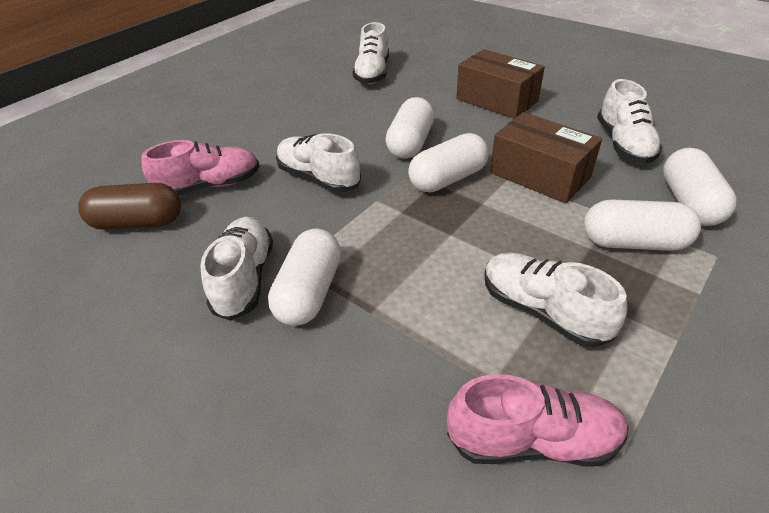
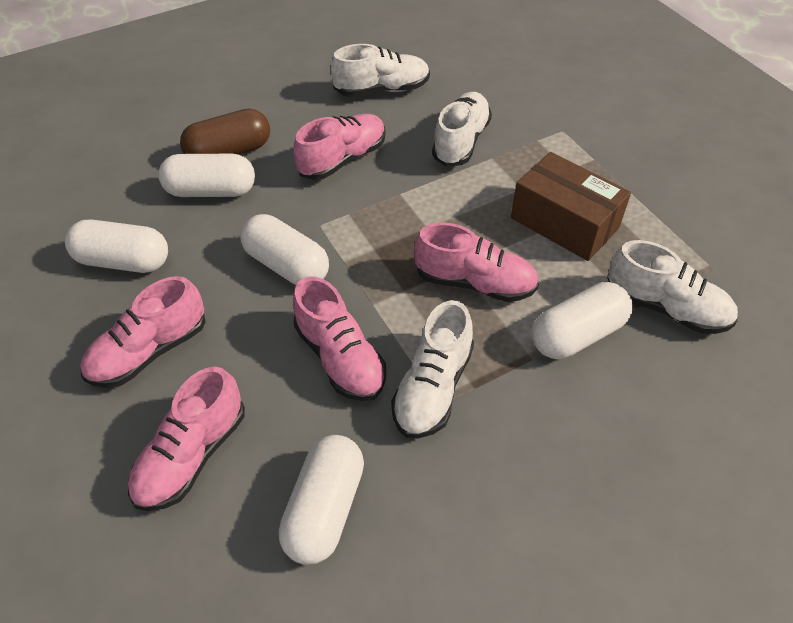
brown box: 2 -> 1
pink shoe: 2 -> 5
white shoe: 5 -> 4

